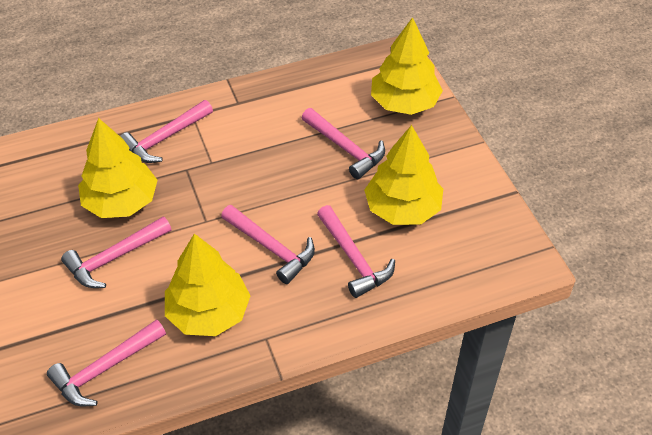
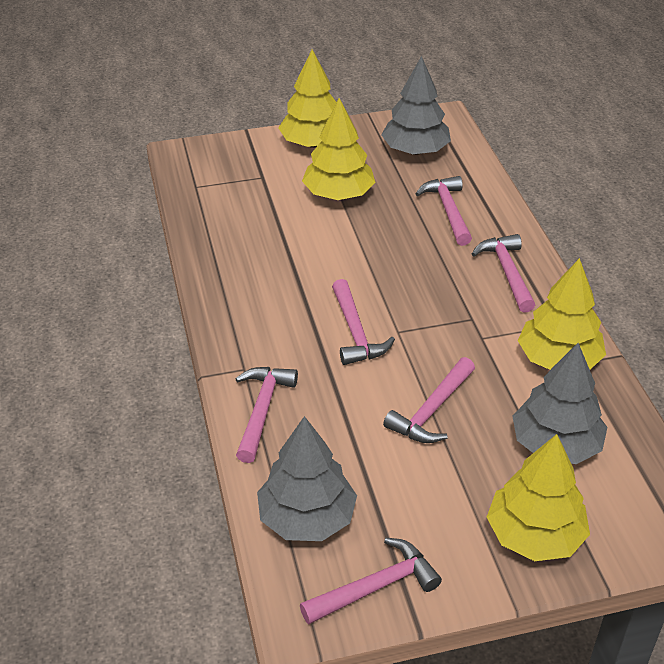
grey tree: 0 -> 3

